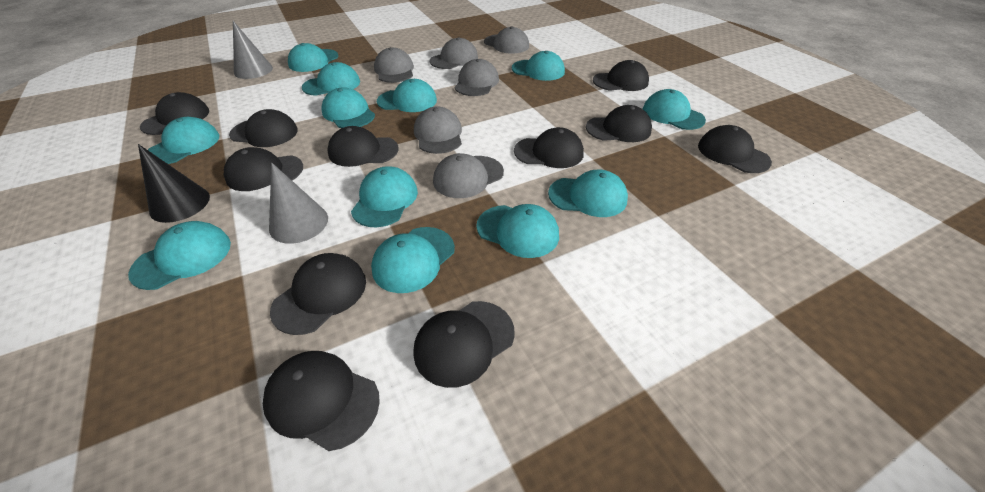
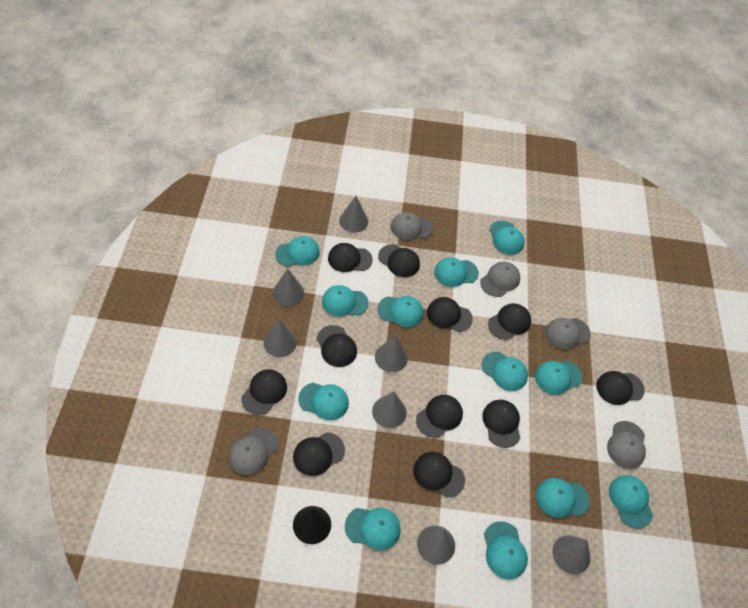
grey cap: 6 -> 5
grey cone: 2 -> 7

